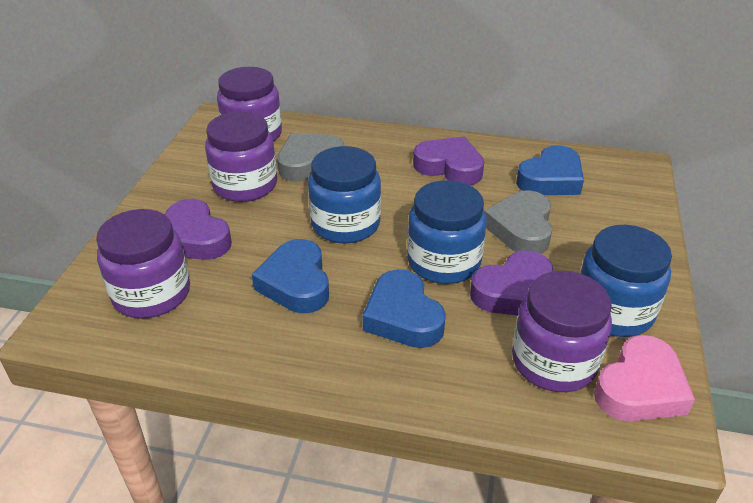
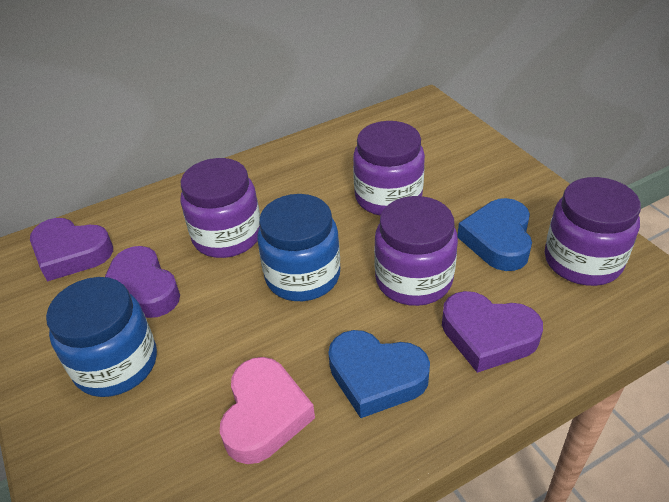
blue heart: 3 -> 2
blue jar: 3 -> 2
grey heart: 2 -> 0

